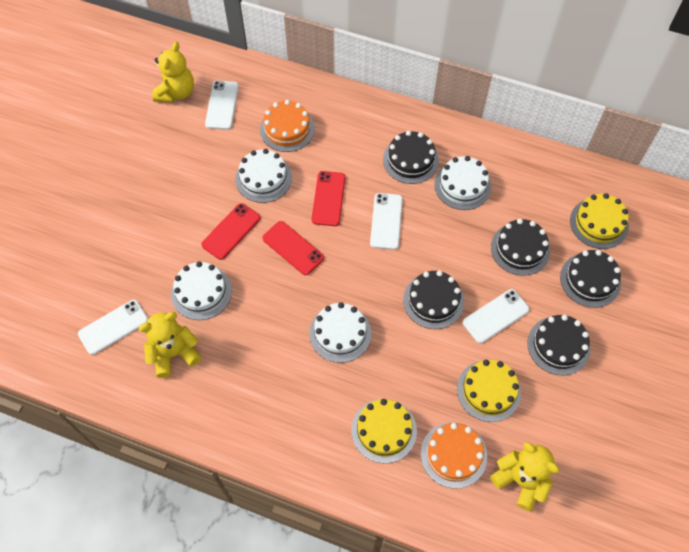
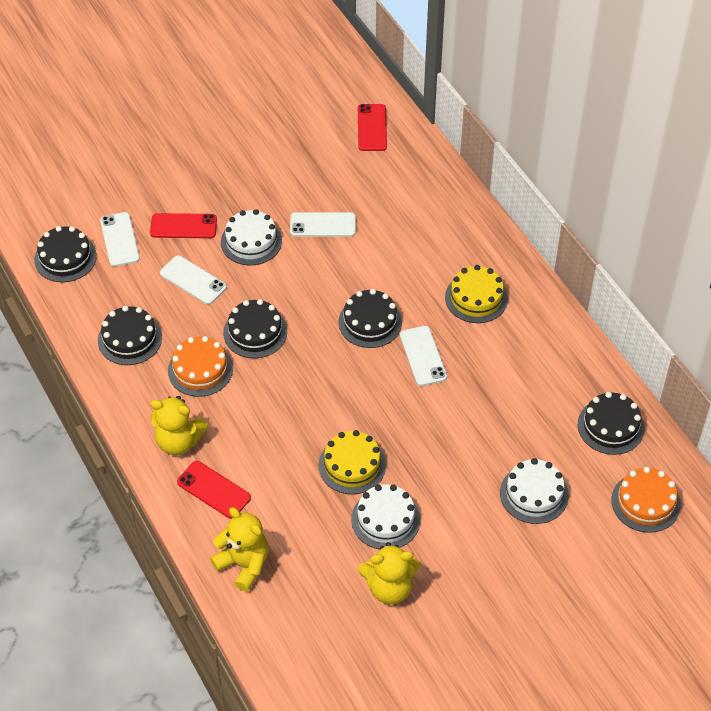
white cake: 4 -> 3
yellow cake: 3 -> 2

